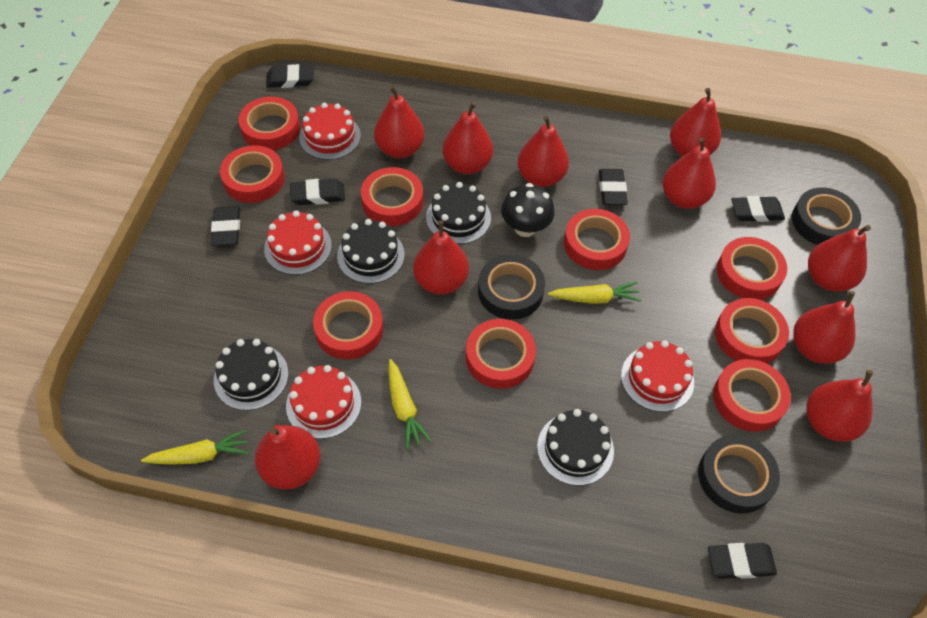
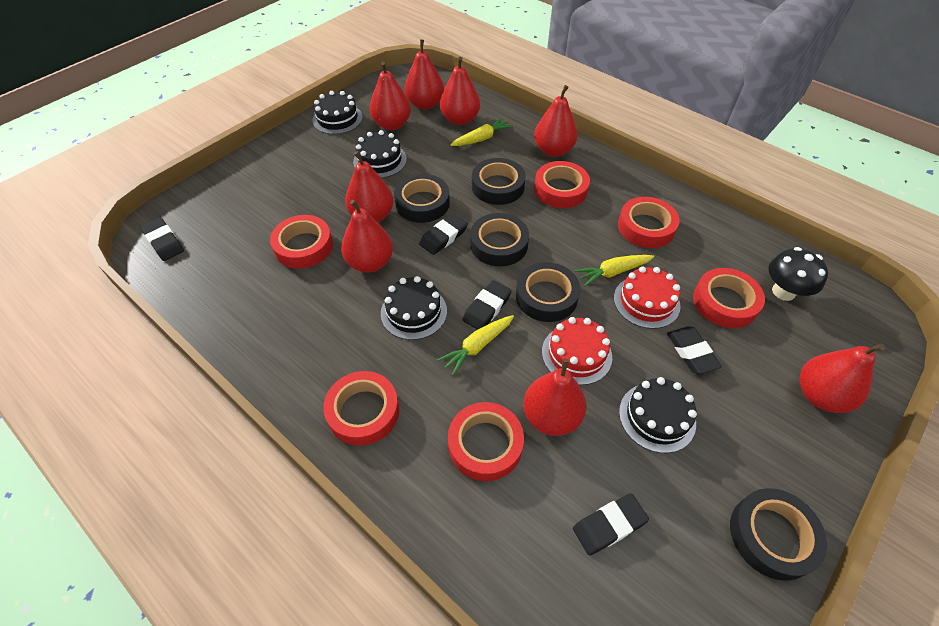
black eraser: 6 -> 5
black tape: 3 -> 5
red cake: 4 -> 2
red pear: 10 -> 8
red tape: 9 -> 6

